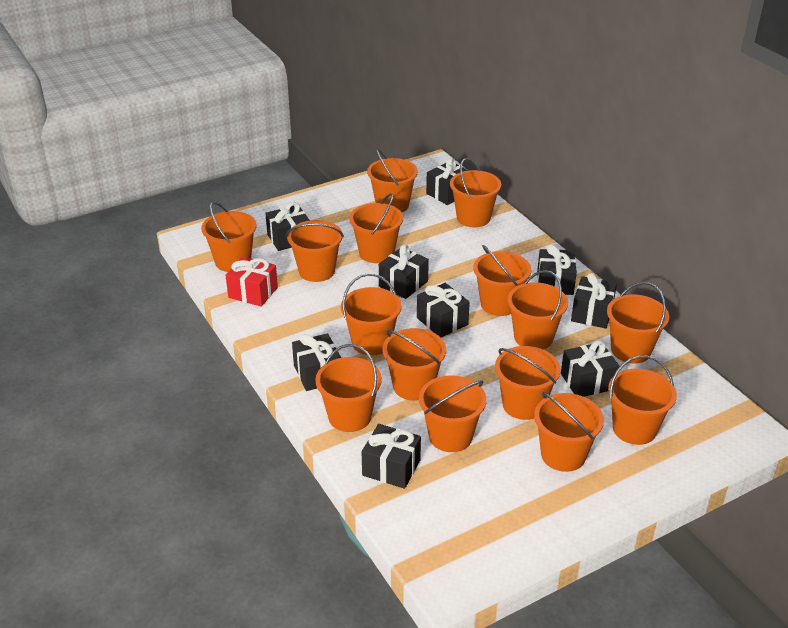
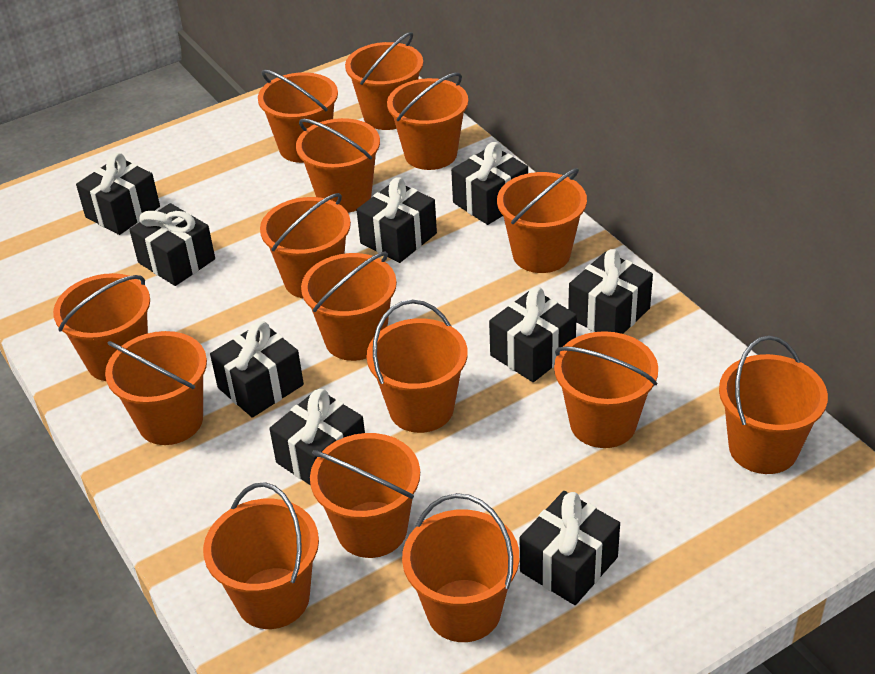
red gift: 1 -> 0

